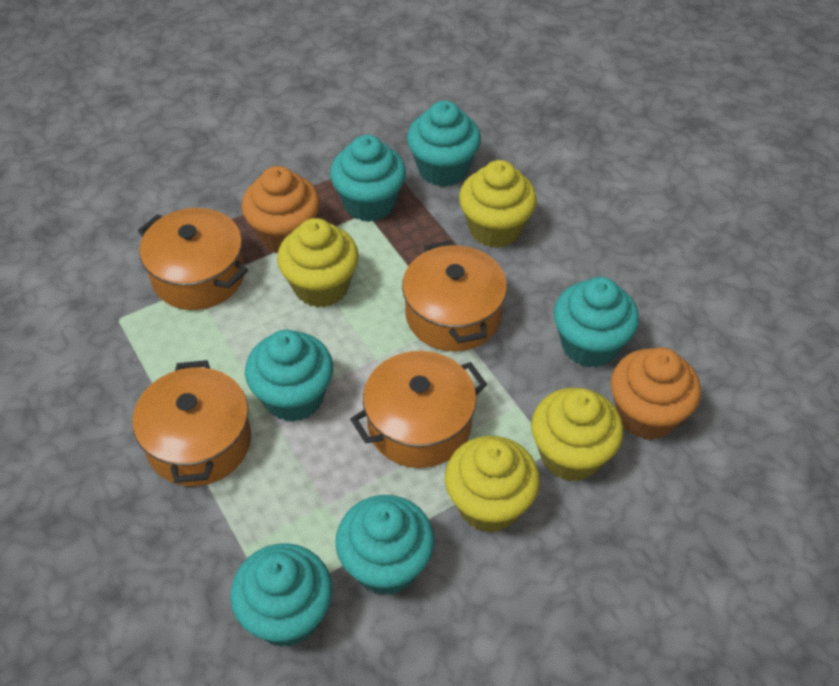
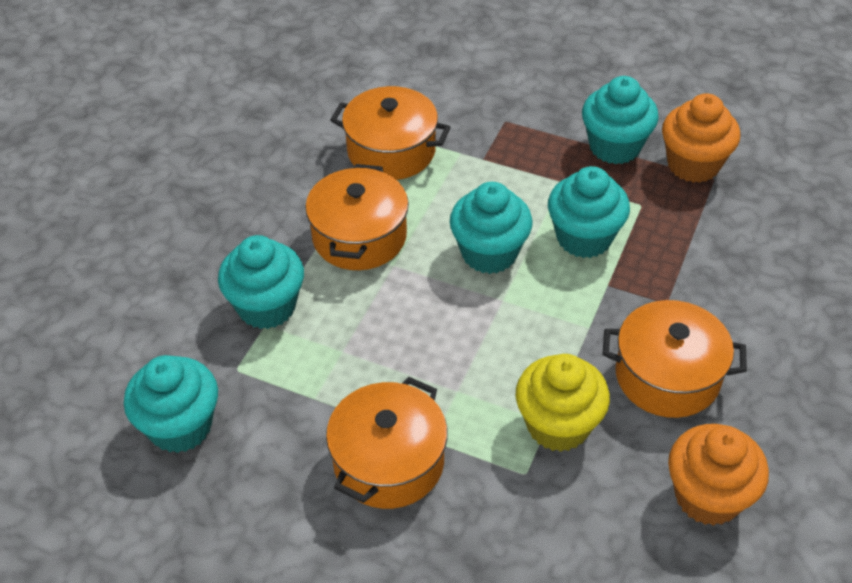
turquoise cupcake: 6 -> 5
yellow cupcake: 4 -> 1

